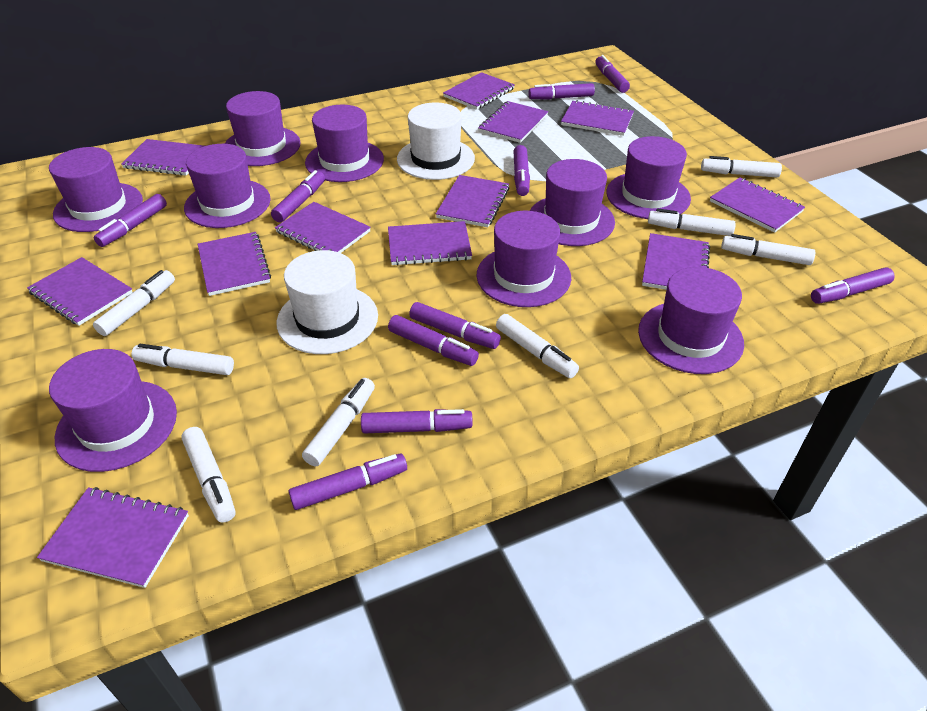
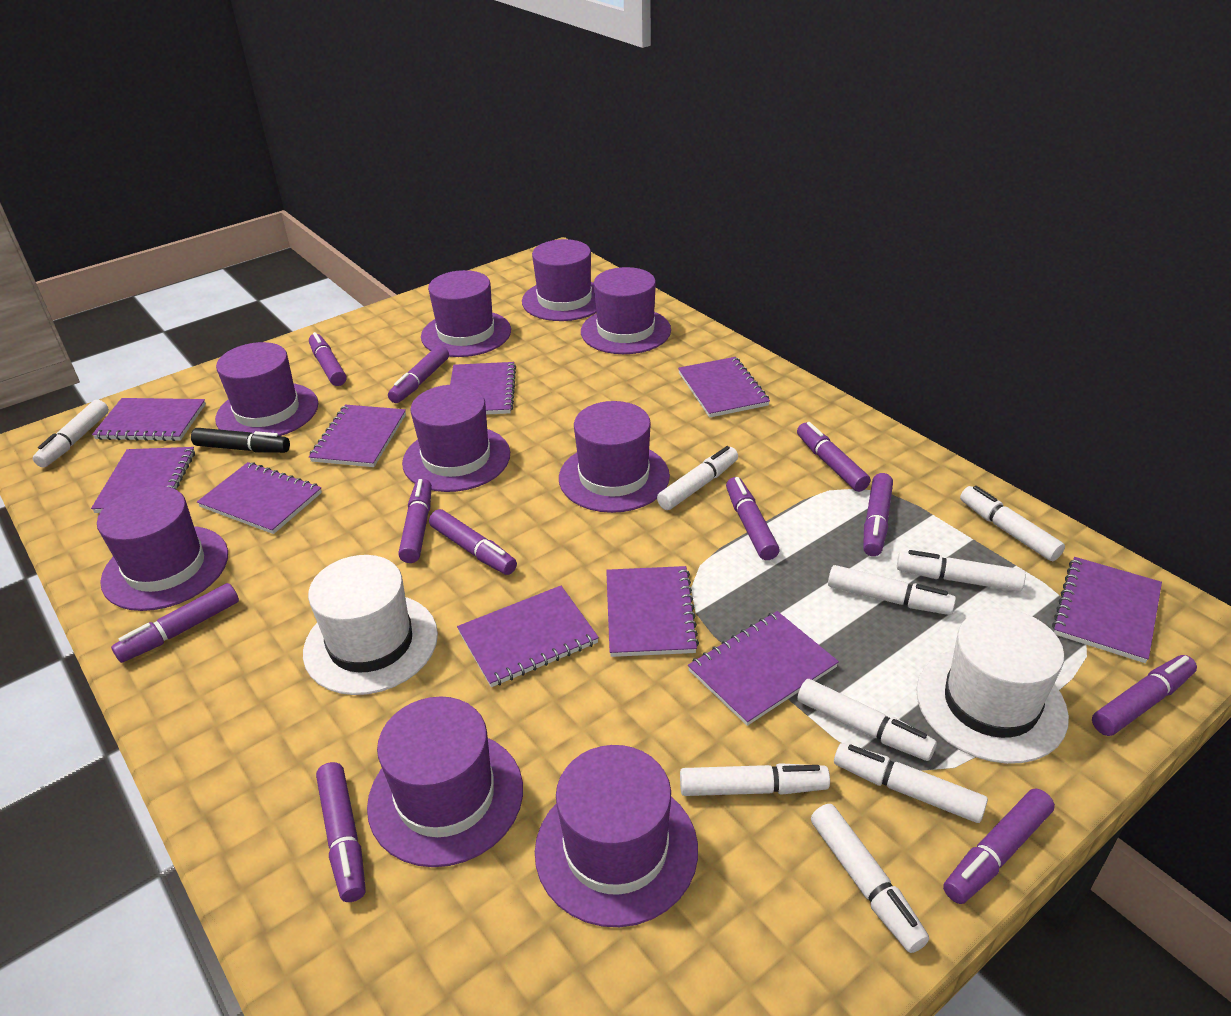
black marker: 0 -> 1
purple marker: 10 -> 11
purple notebook: 12 -> 10
white marker: 8 -> 9

